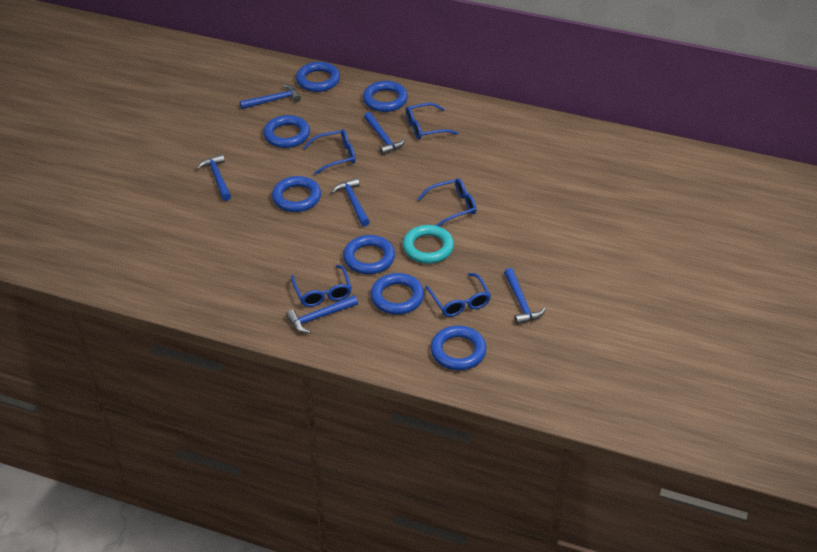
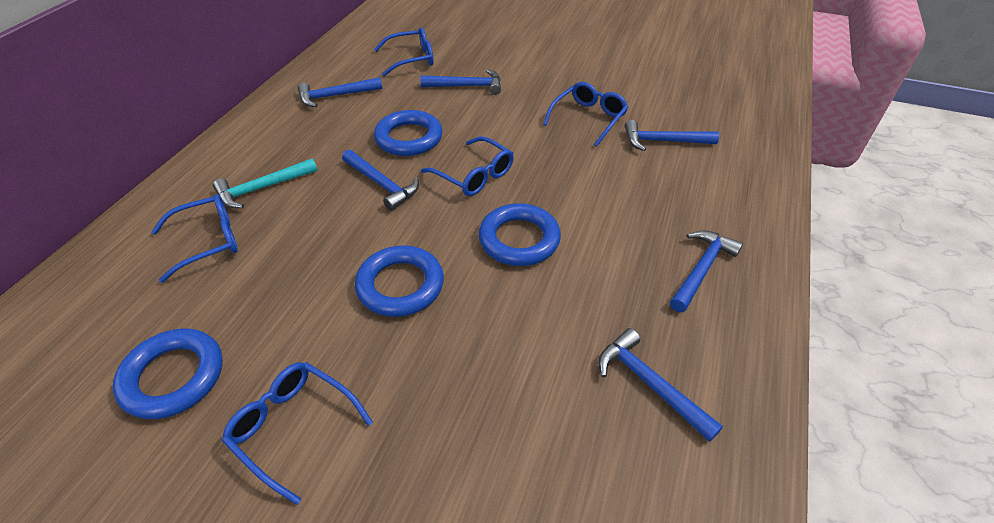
blue ring: 7 -> 4
turquoise hammer: 0 -> 1
turquoise ring: 1 -> 0

